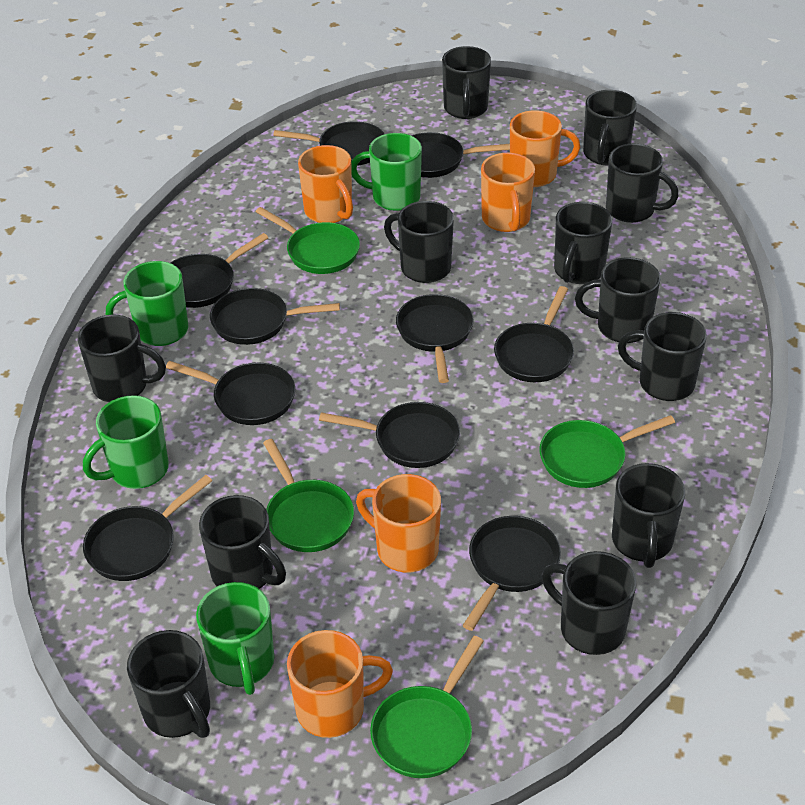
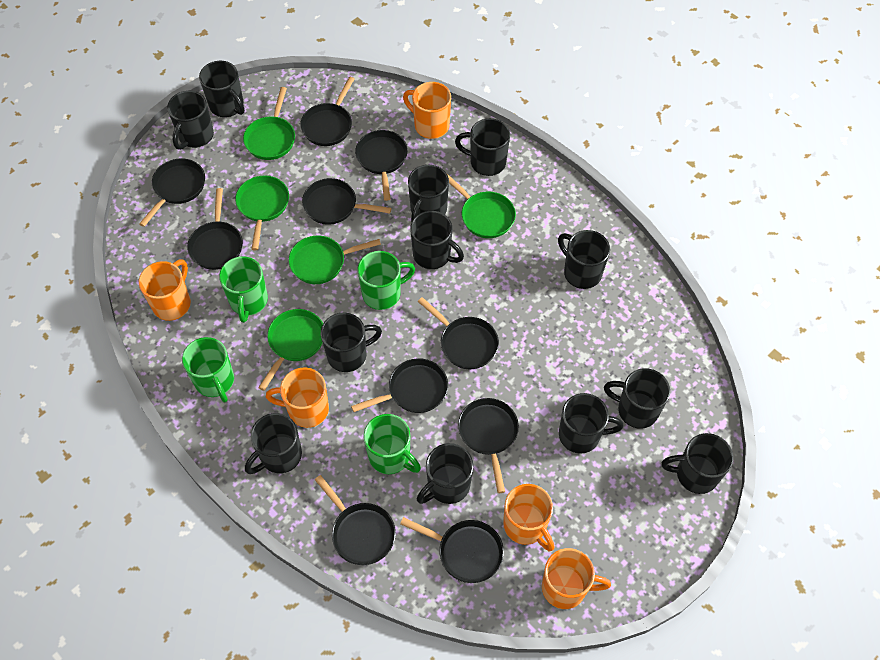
green pan: 4 -> 5

